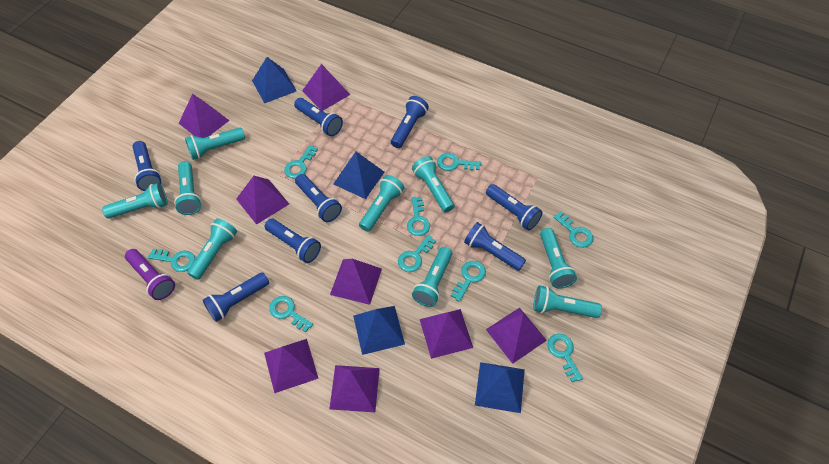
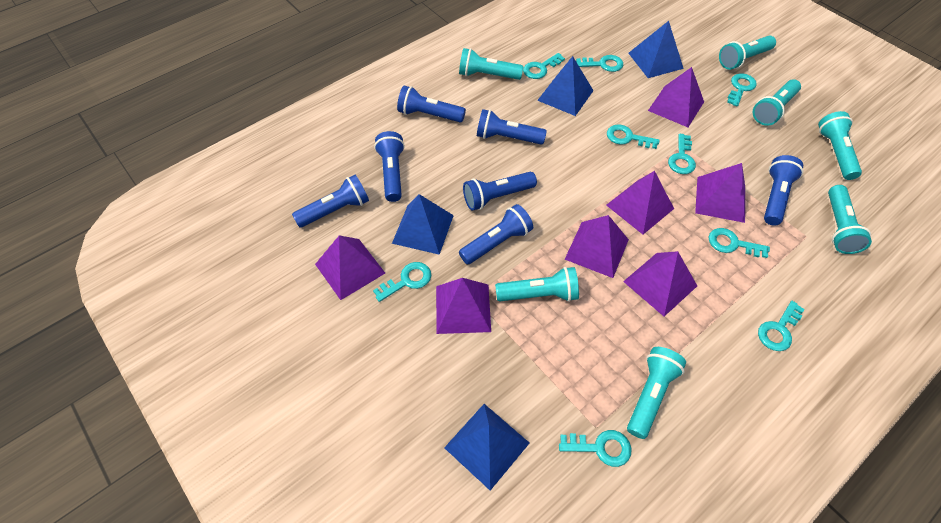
blue flashlight: 8 -> 7
purple flashlight: 1 -> 0
purple pyramid: 8 -> 7
turquoise flashlight: 9 -> 7

